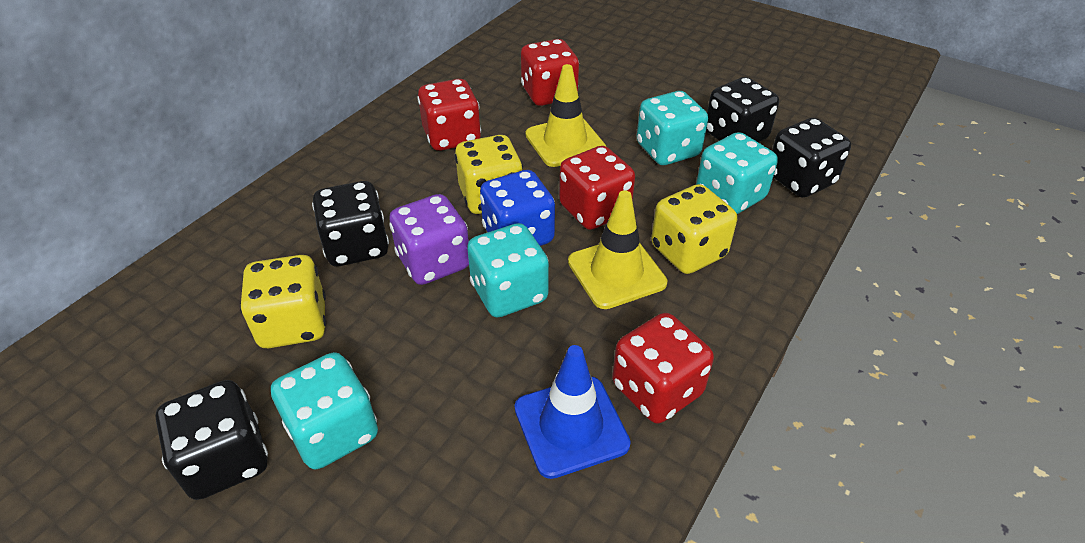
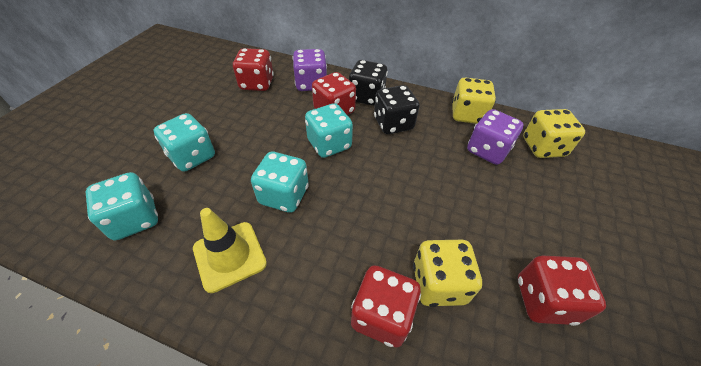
black dice: 4 -> 2
blue dice: 1 -> 0
blue traffic cone: 1 -> 0
purple dice: 1 -> 2
yellow traffic cone: 2 -> 1

